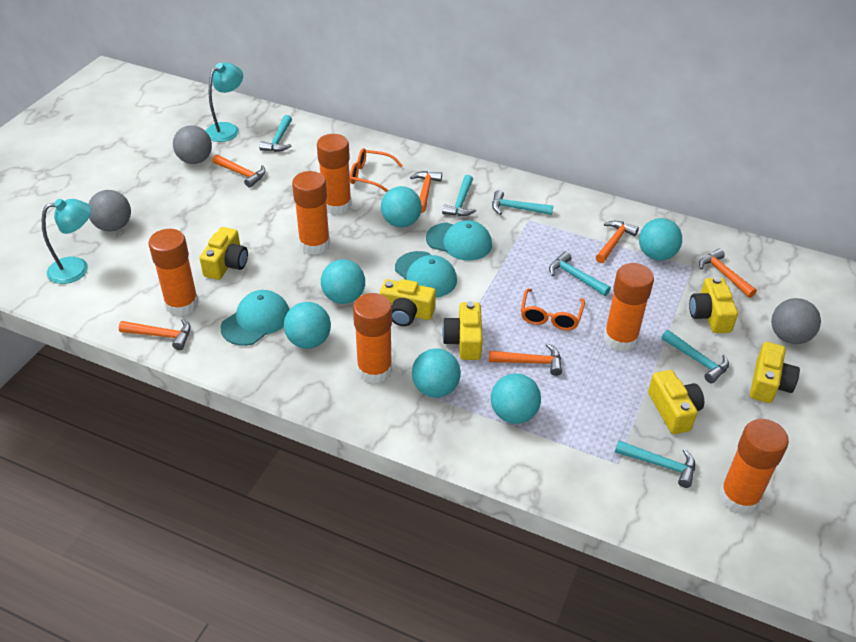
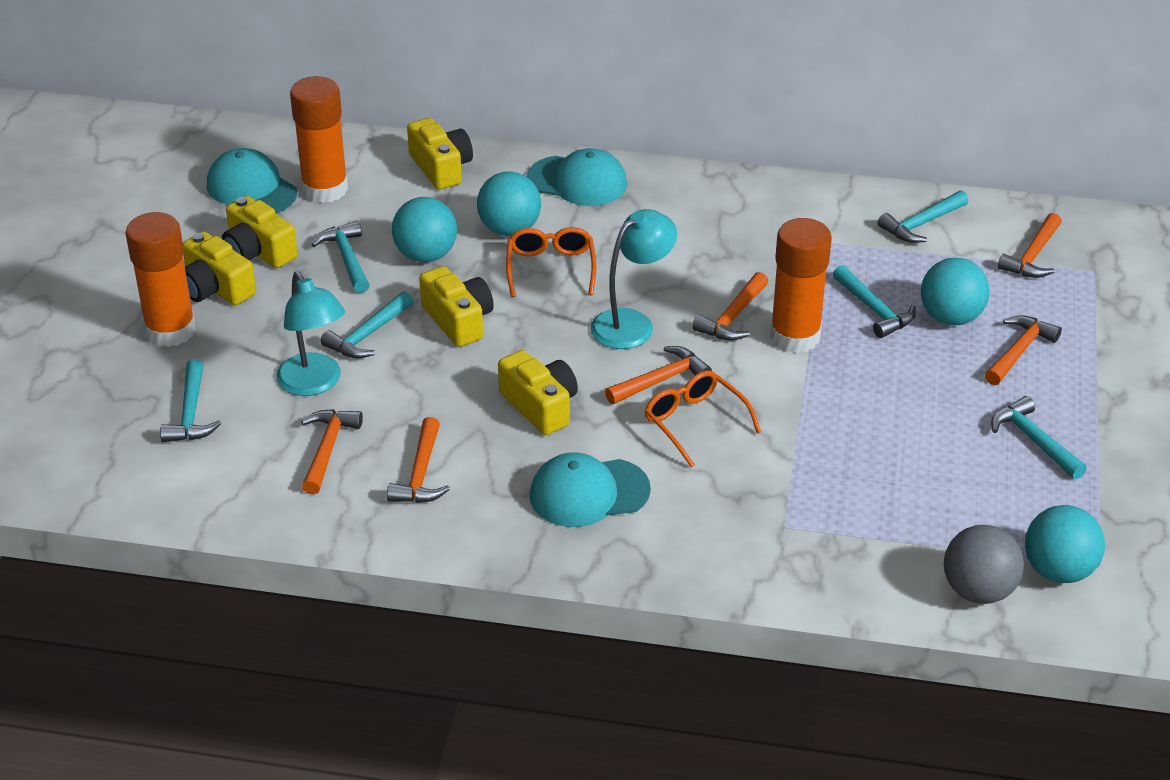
grey ball: 3 -> 1
orange glue stick: 6 -> 3
turquoise ball: 6 -> 4
yellow camera: 6 -> 5

